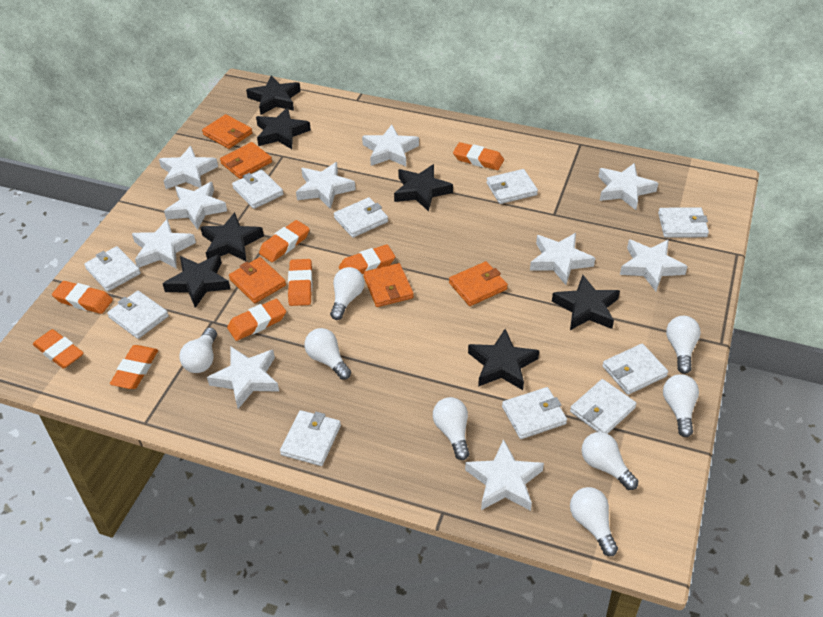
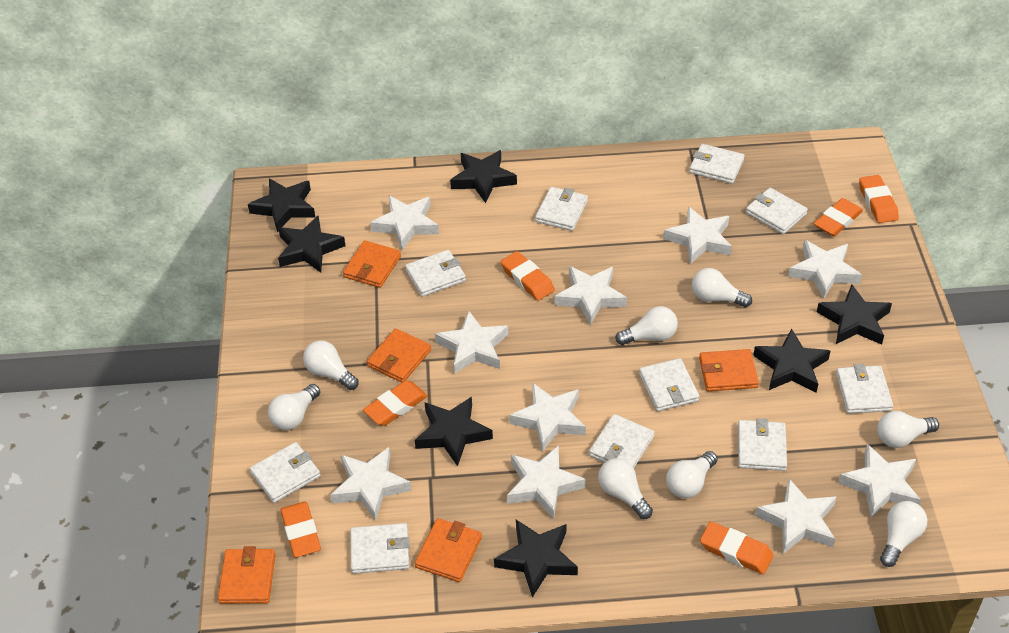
orange eraser: 8 -> 6

